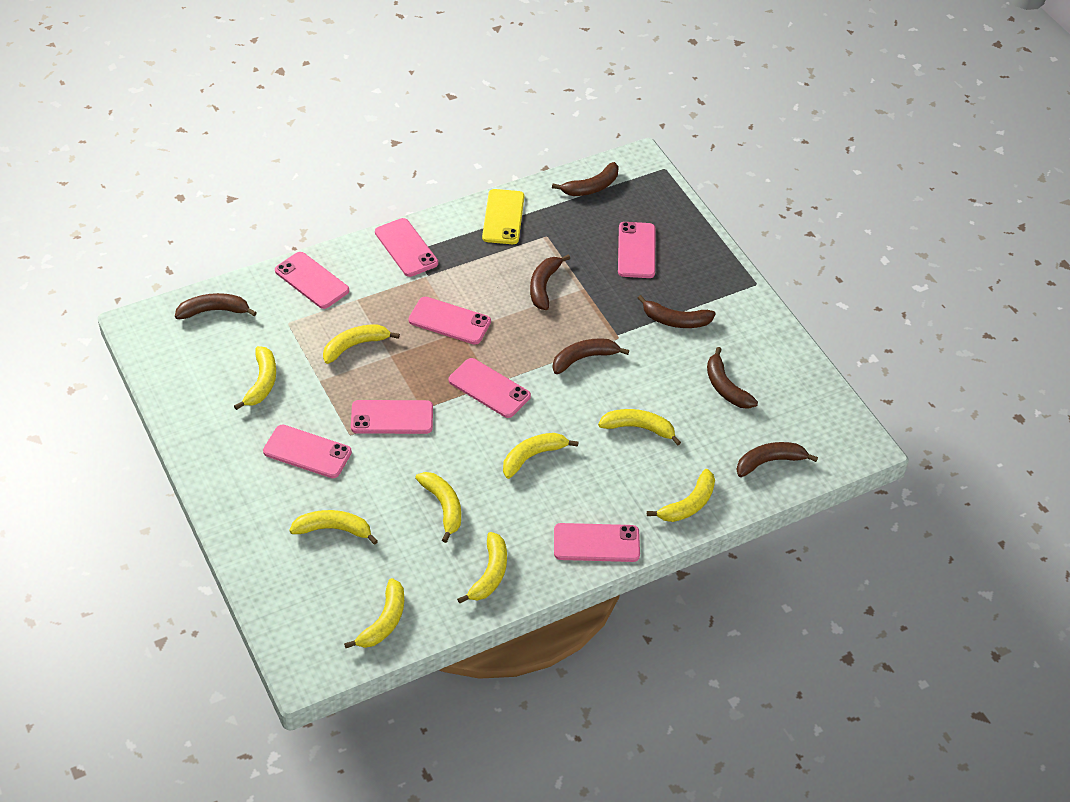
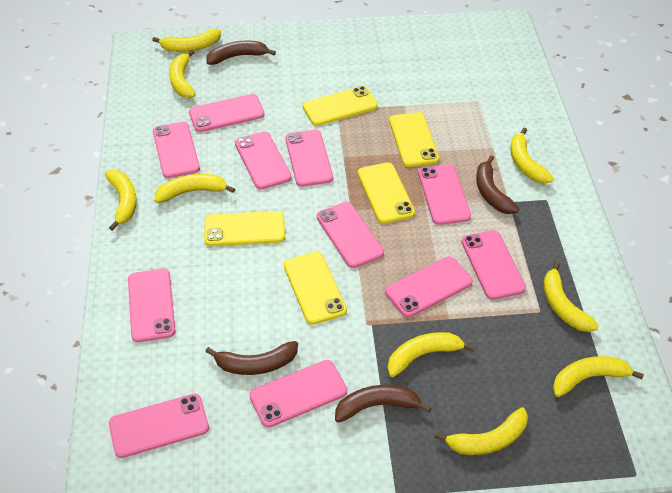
brown banana: 7 -> 4
pink phone: 8 -> 11
yellow phone: 1 -> 5

